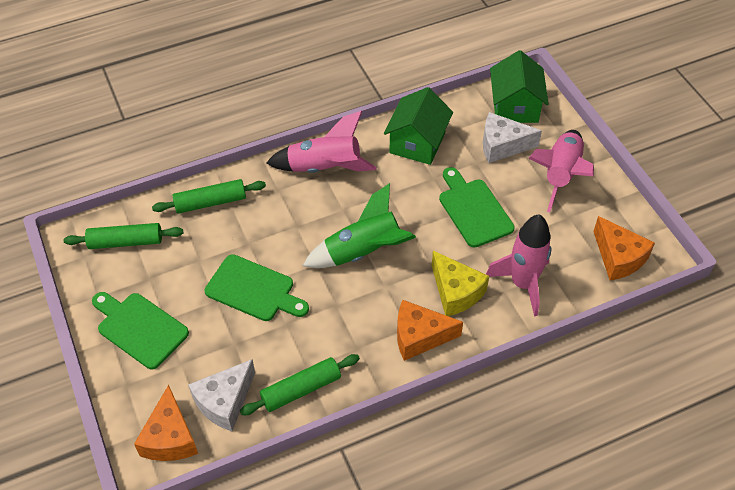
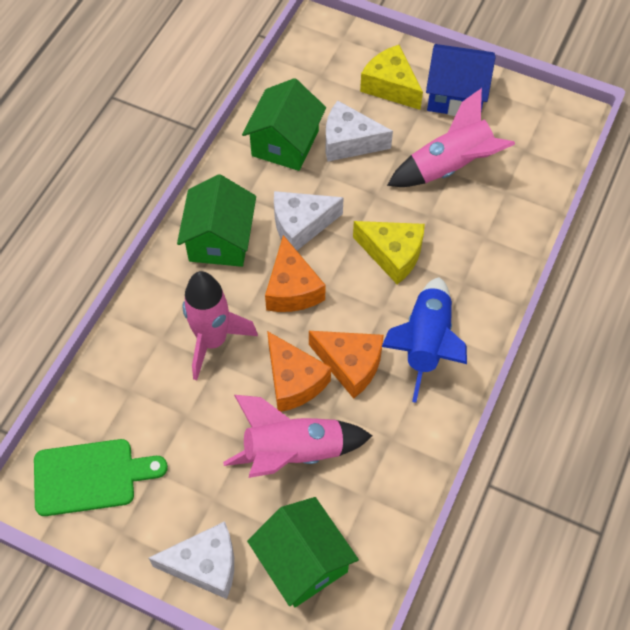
blue house: 0 -> 1
blue rocket: 0 -> 1
green cutting board: 3 -> 1
green house: 2 -> 3
green rocket: 1 -> 0
green rolling pin: 3 -> 0
white cheese: 2 -> 3
yellow cheese: 1 -> 2

